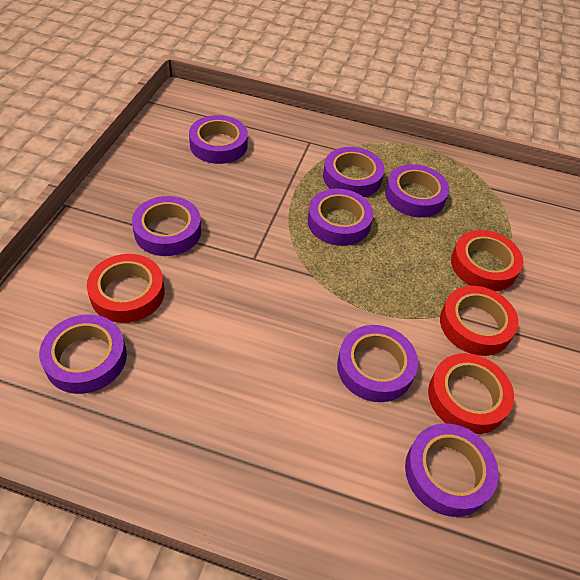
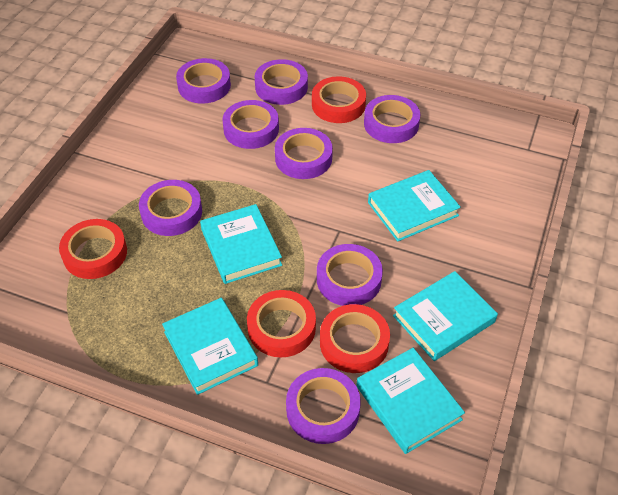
turquoise book: 0 -> 5

